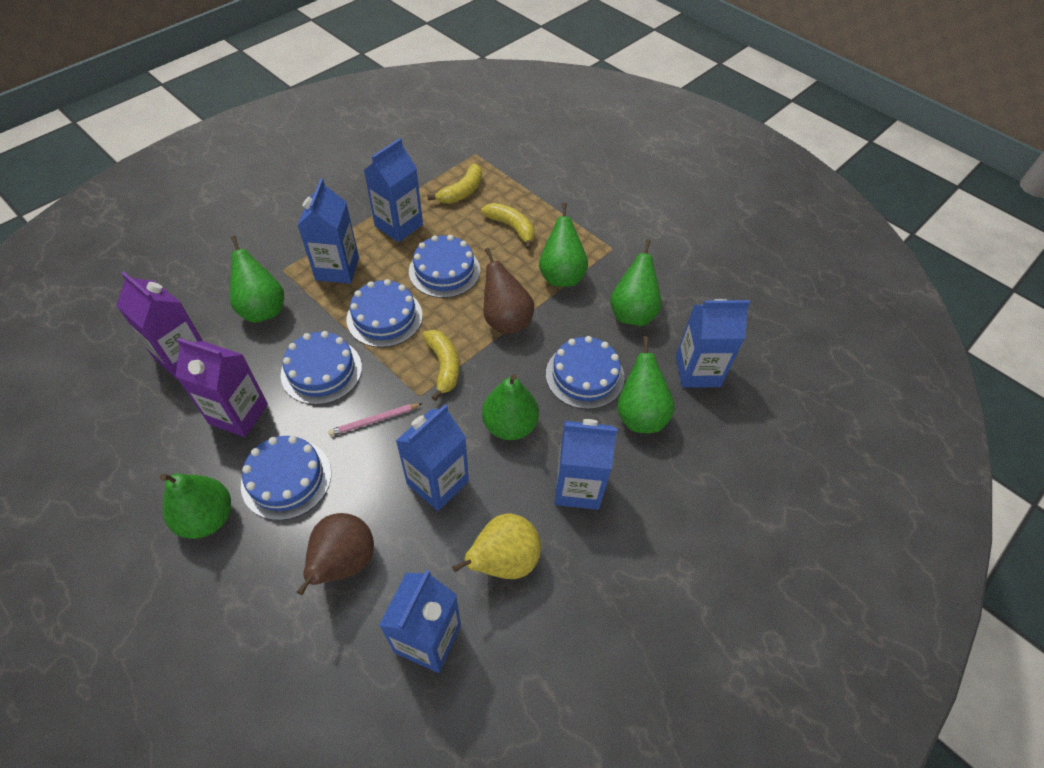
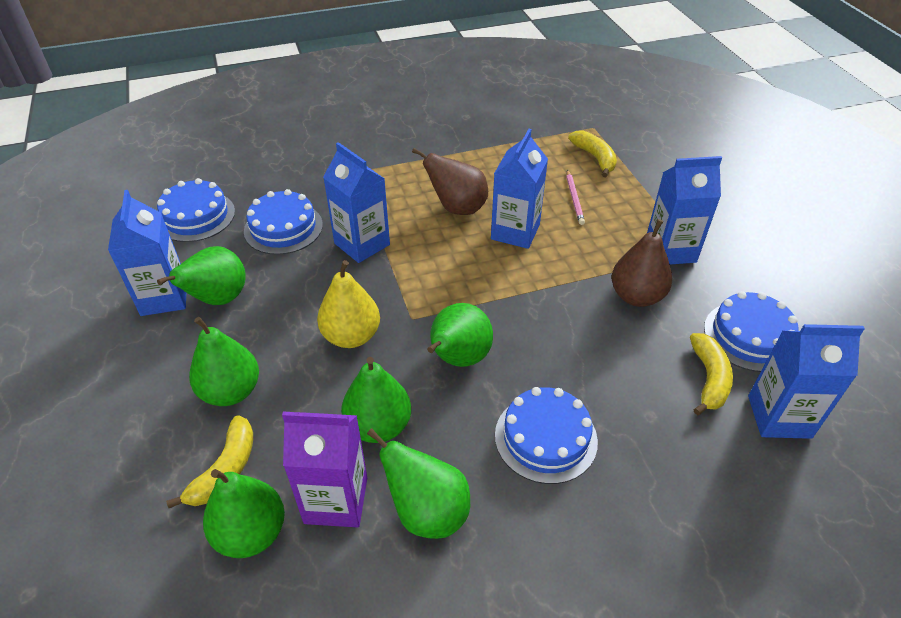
blue cake: 5 -> 4
blue carton: 6 -> 5
purple carton: 2 -> 1

